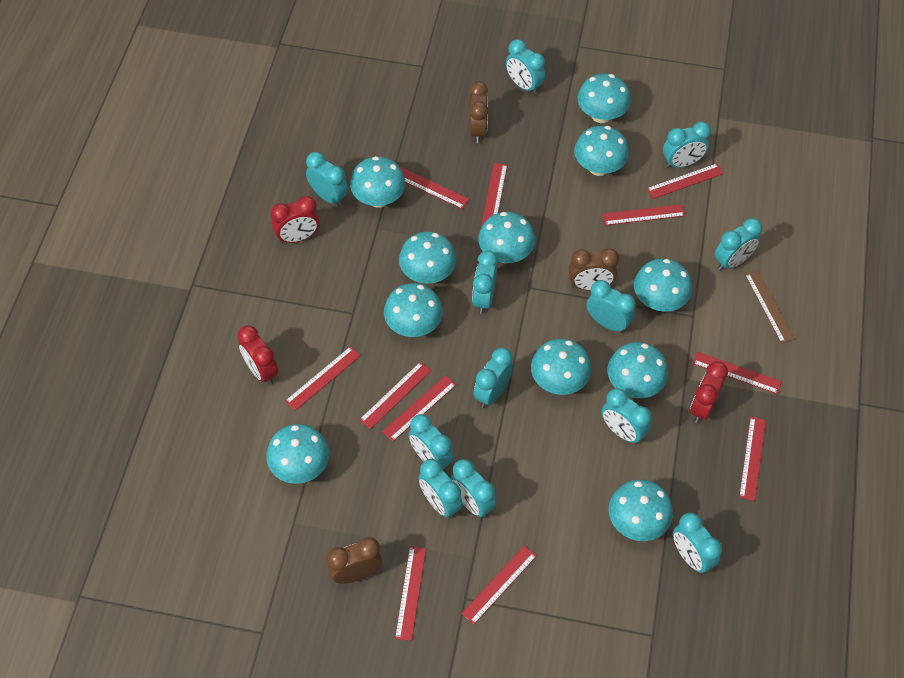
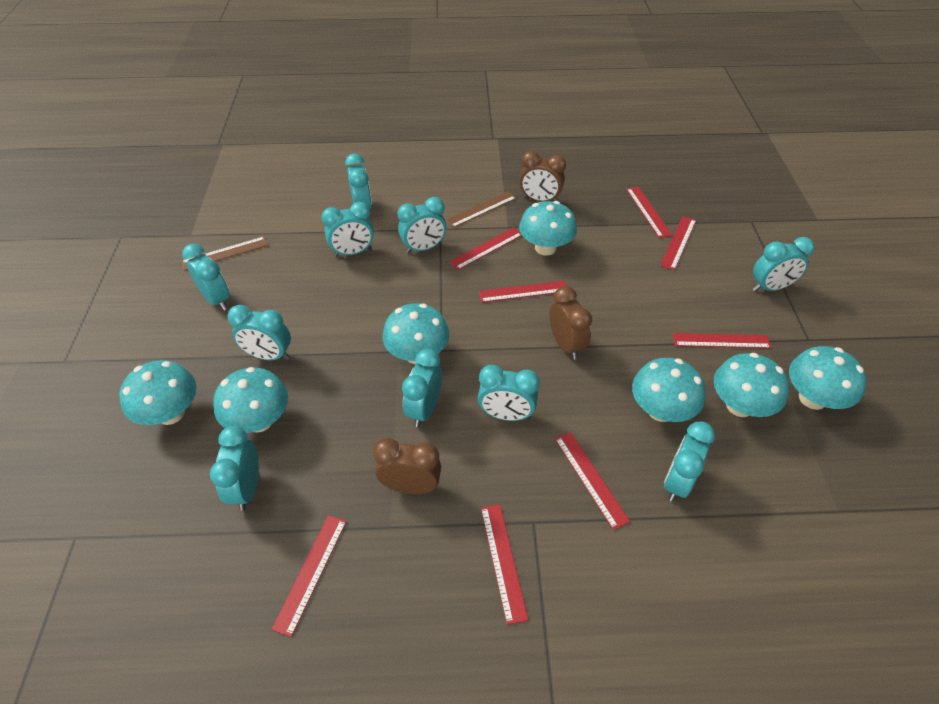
brown ruler: 1 -> 2
red clock: 3 -> 0
red ruler: 11 -> 8
turquoise clock: 12 -> 10
turquoise mushroom: 11 -> 7

